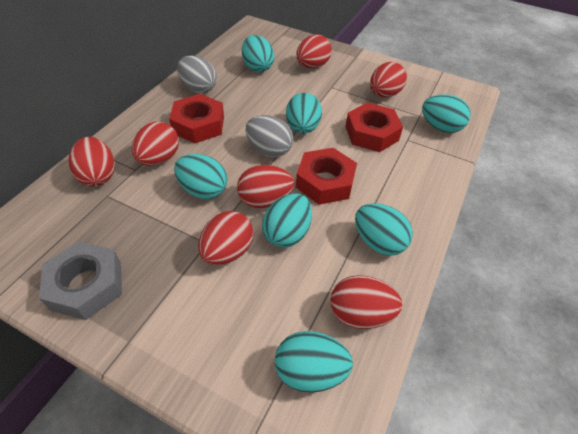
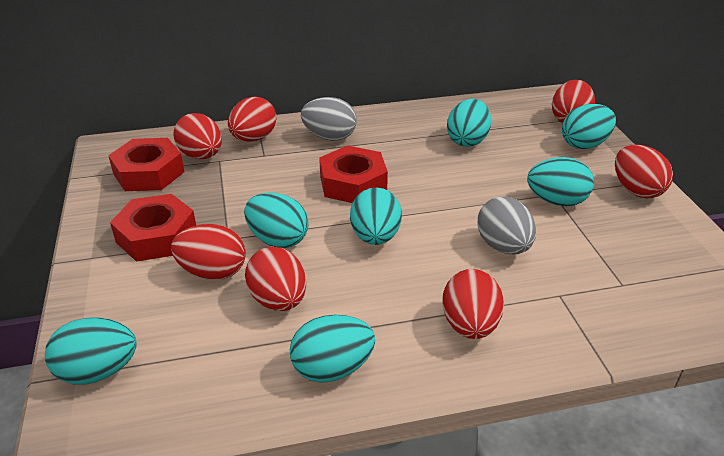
grey nut: 1 -> 0

